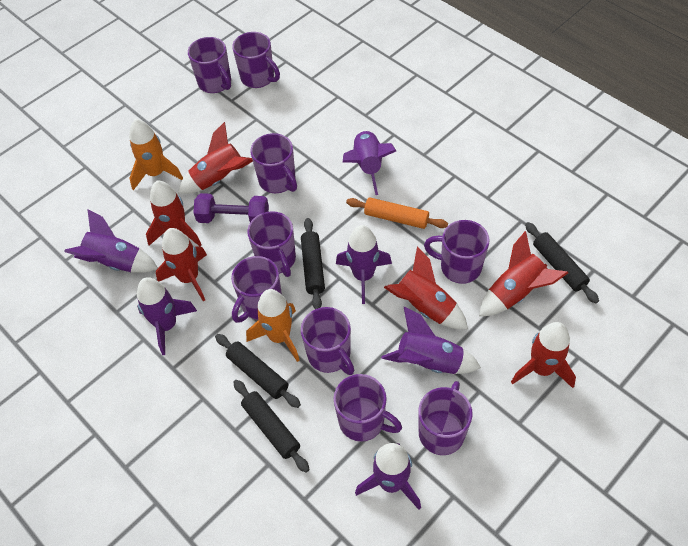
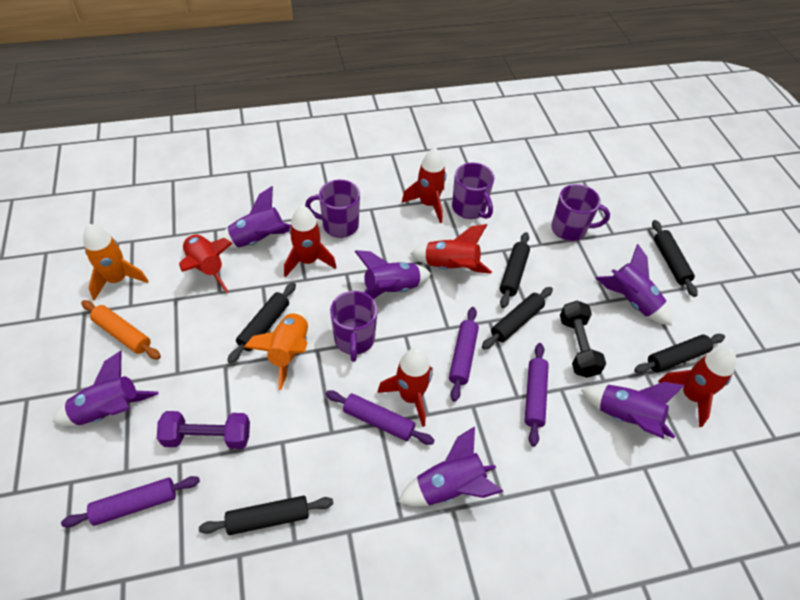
black dumbbell: 0 -> 1
black rolling pin: 4 -> 6
purple mug: 9 -> 4
purple rolling pin: 0 -> 4

